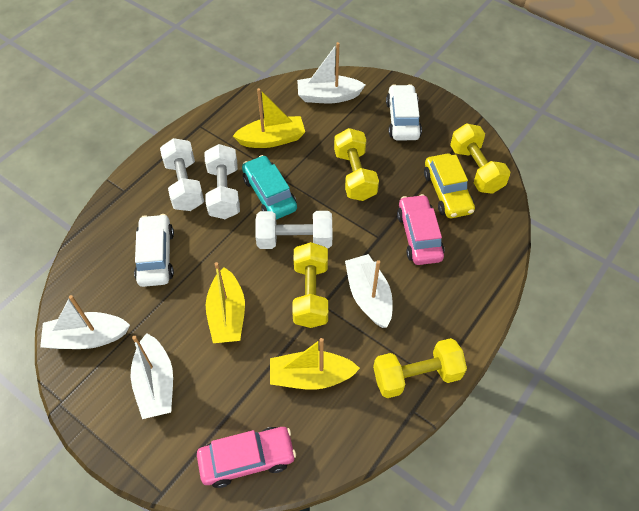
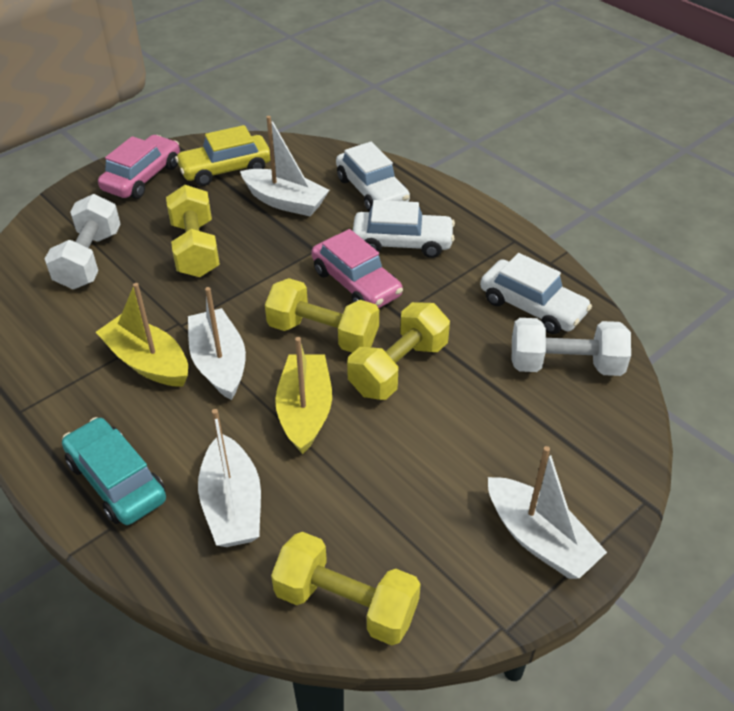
white car: 2 -> 3
white dumbbell: 3 -> 2
yellow boat: 3 -> 2

